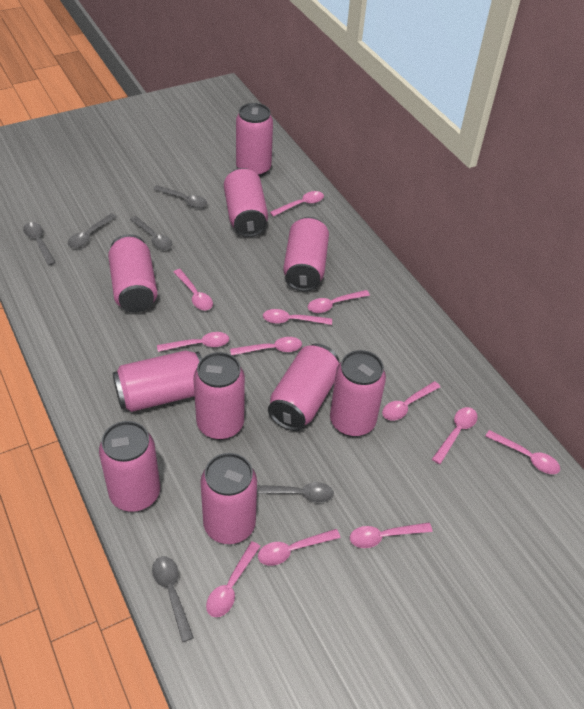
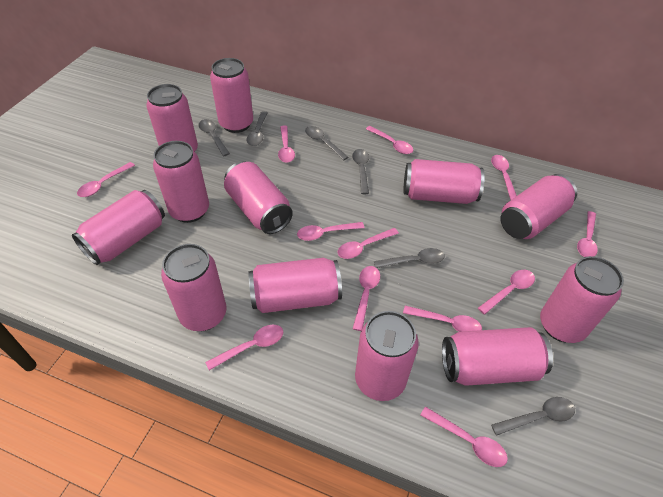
pink can: 10 -> 12

